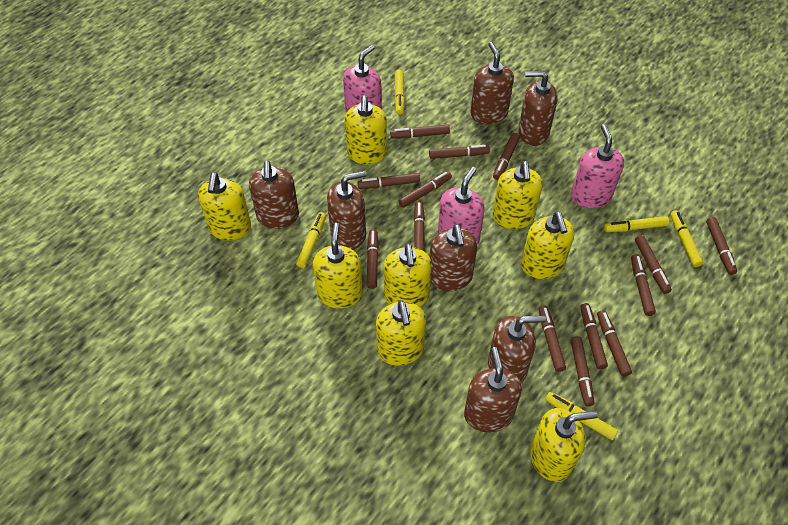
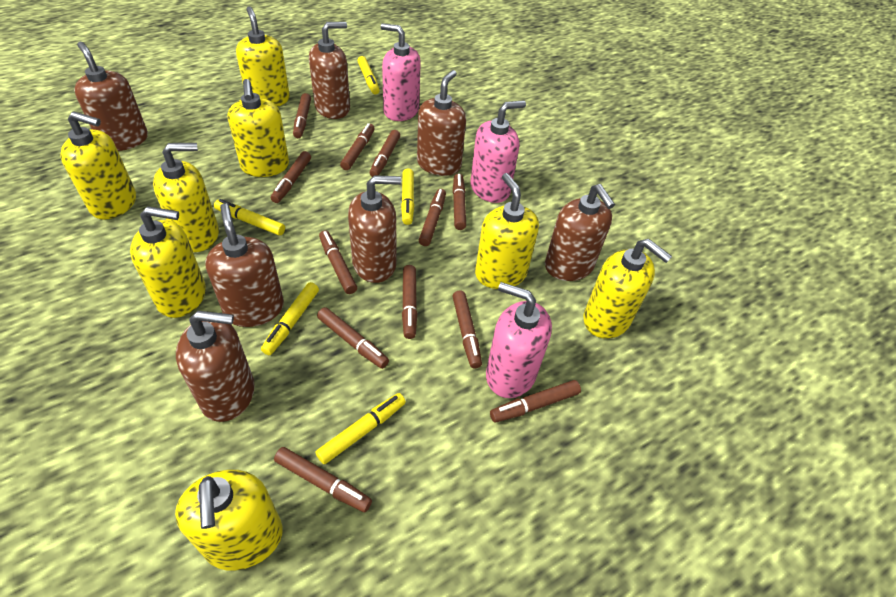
brown marker: 14 -> 12

